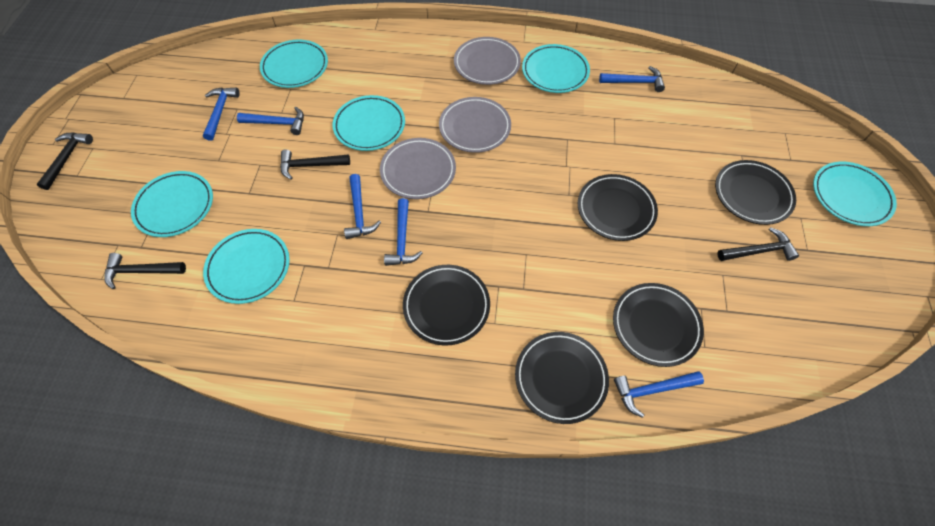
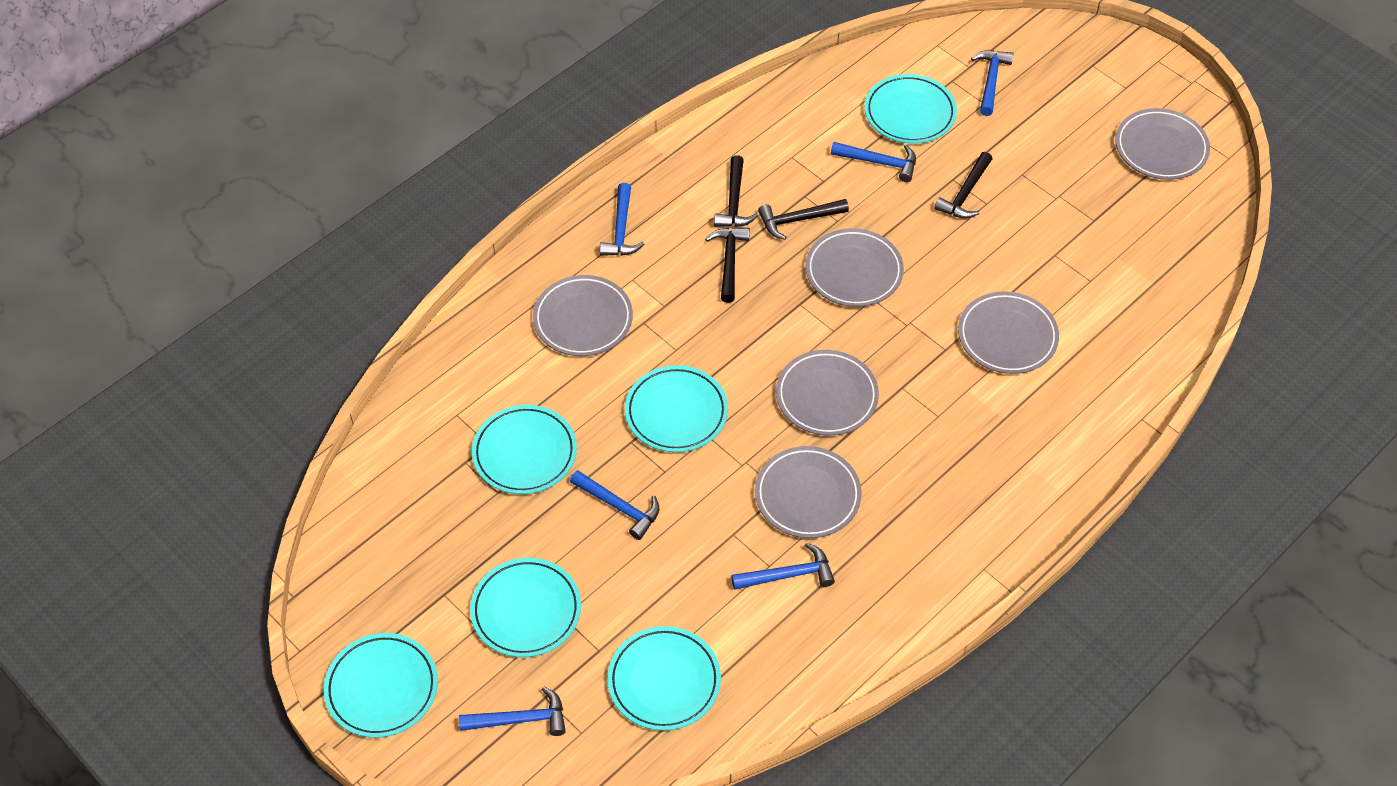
black plate: 5 -> 0
grey plate: 3 -> 6

